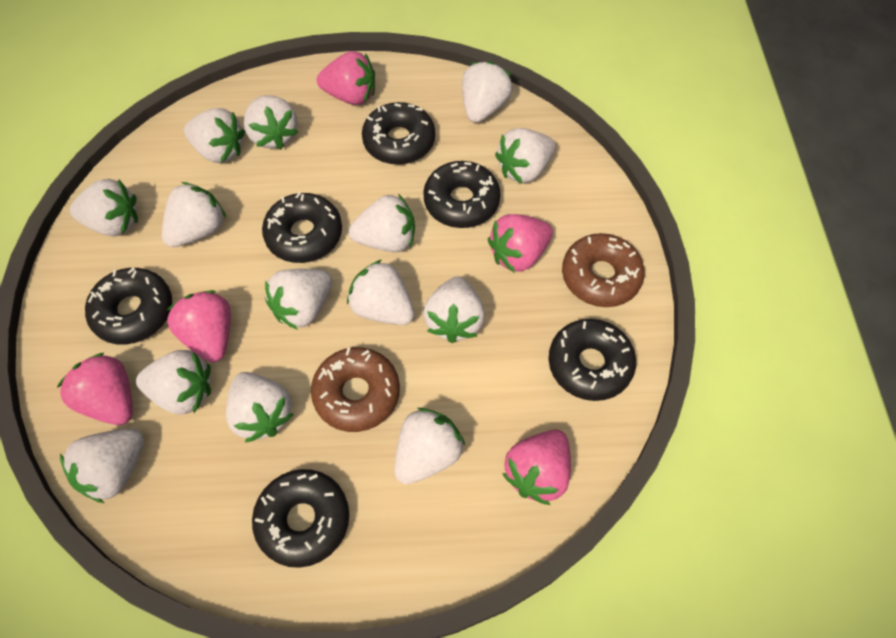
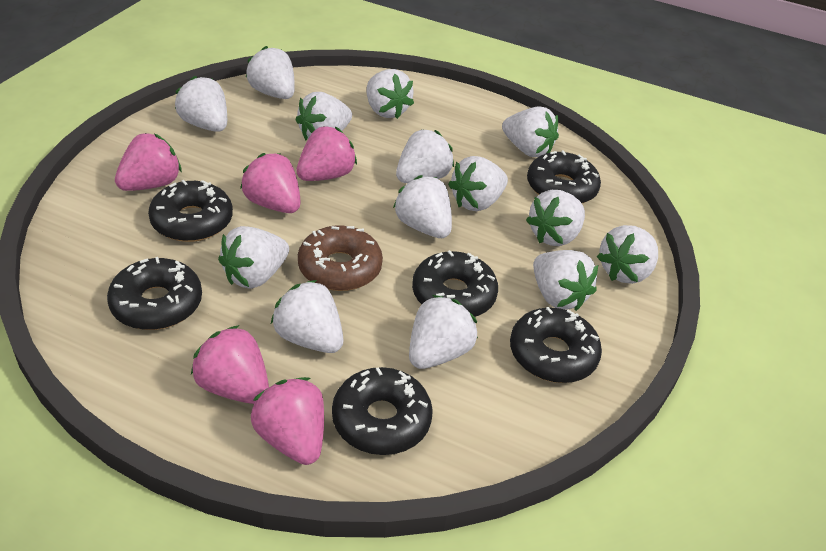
brown donut: 2 -> 1

